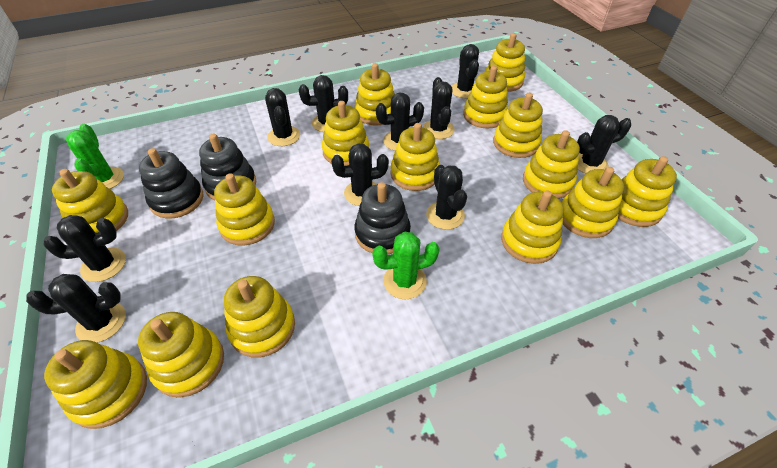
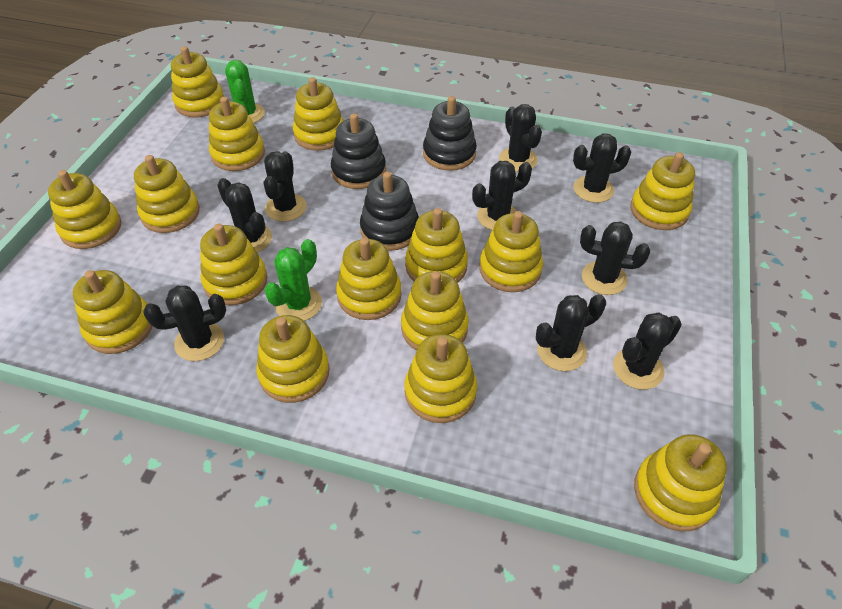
black cactus: 10 -> 9

